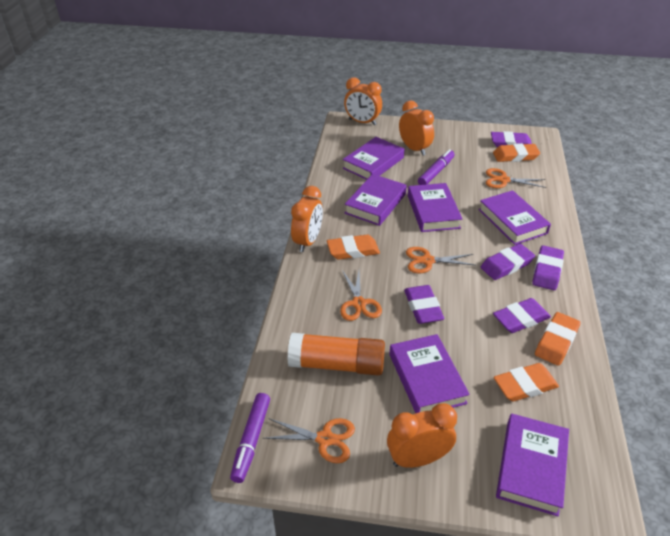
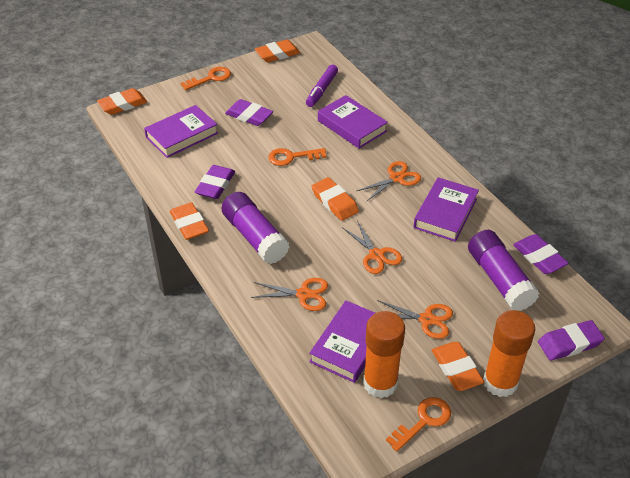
orange clock: 4 -> 0
orange eraser: 4 -> 5
orange glue stick: 1 -> 2
orange key: 0 -> 3
purple book: 6 -> 4
purple eraser: 5 -> 4
purple glue stick: 0 -> 2
purple marker: 2 -> 1

